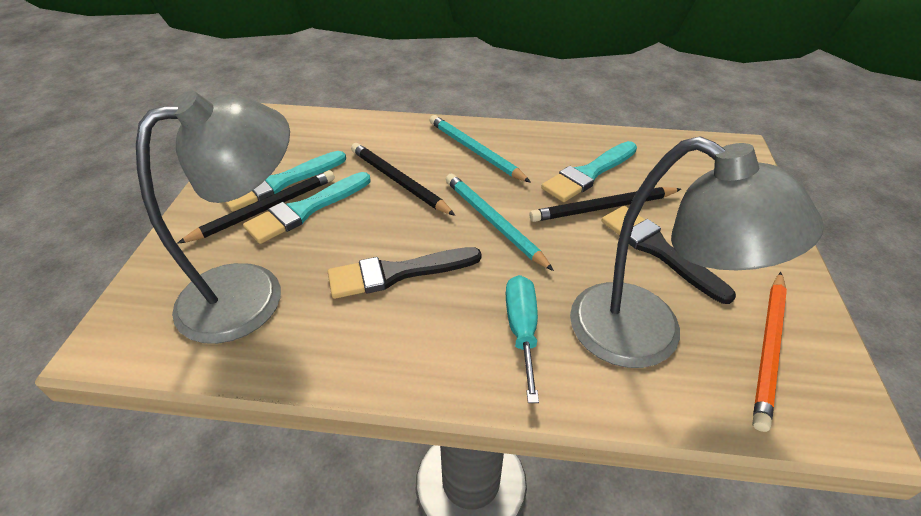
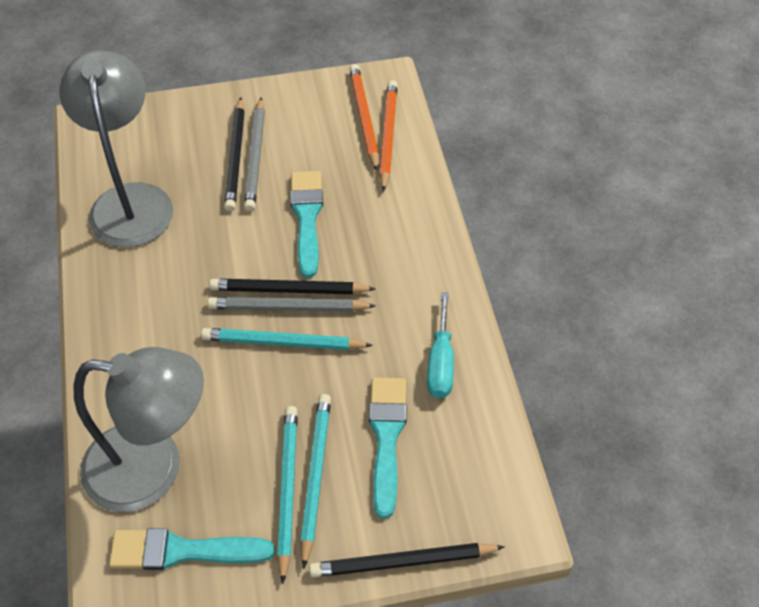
black brush: 2 -> 0
grey pencil: 0 -> 2
orange pencil: 1 -> 2
turquoise pencil: 2 -> 3

